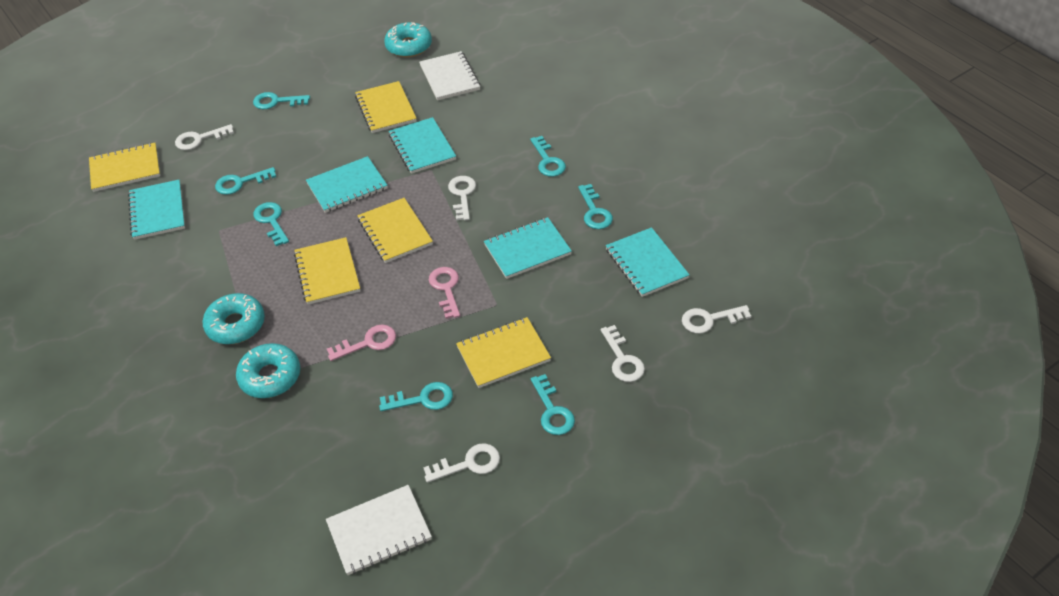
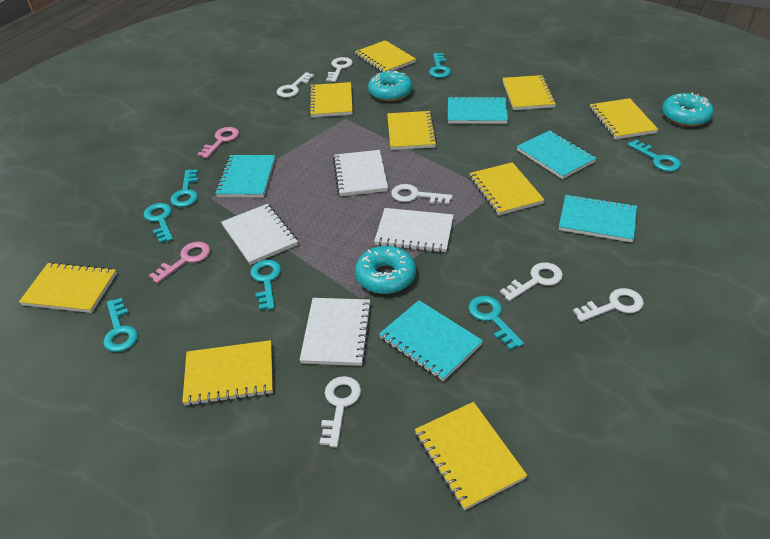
white key: 5 -> 6
white notebook: 2 -> 4
yellow notebook: 5 -> 9

